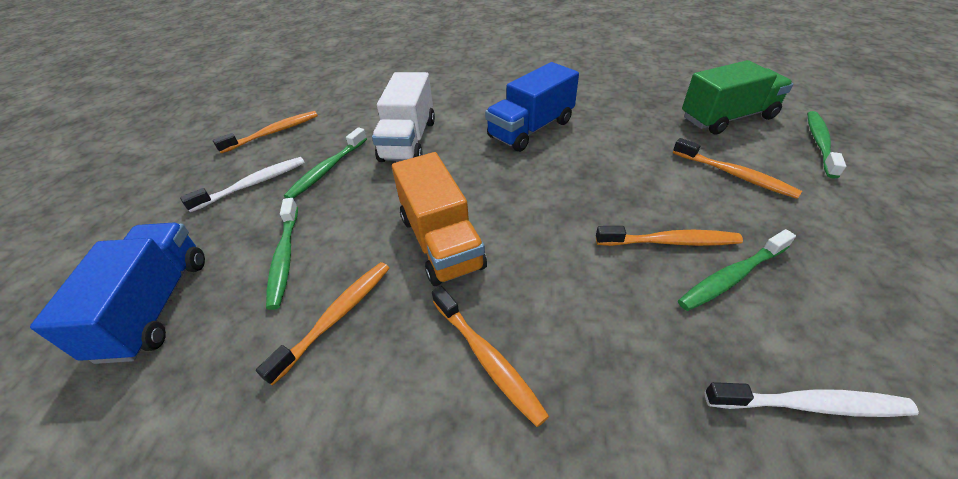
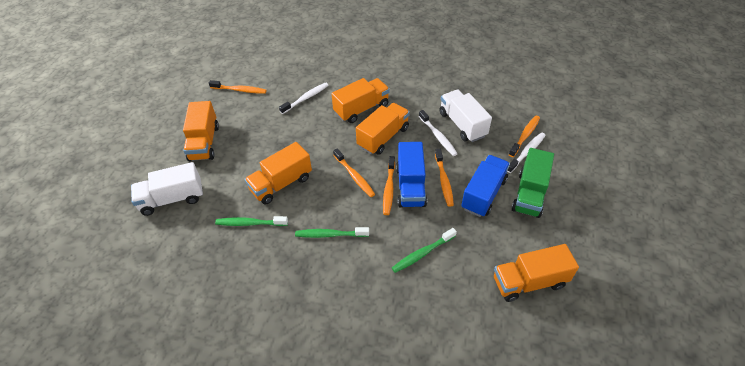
green toothbrush: 4 -> 3
orange truck: 1 -> 5
white toothbrush: 2 -> 3
white truck: 1 -> 2

